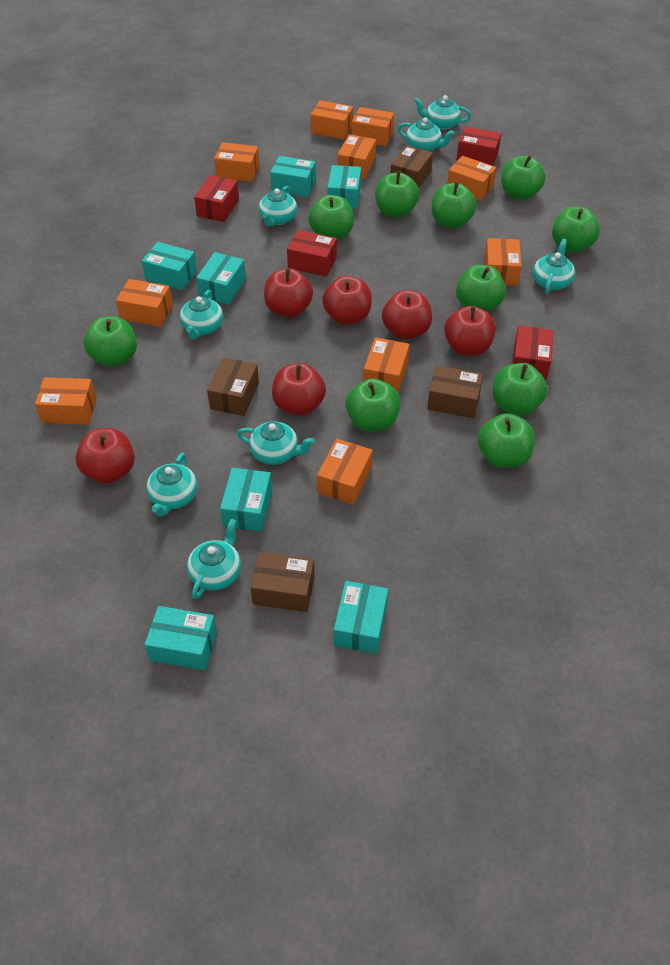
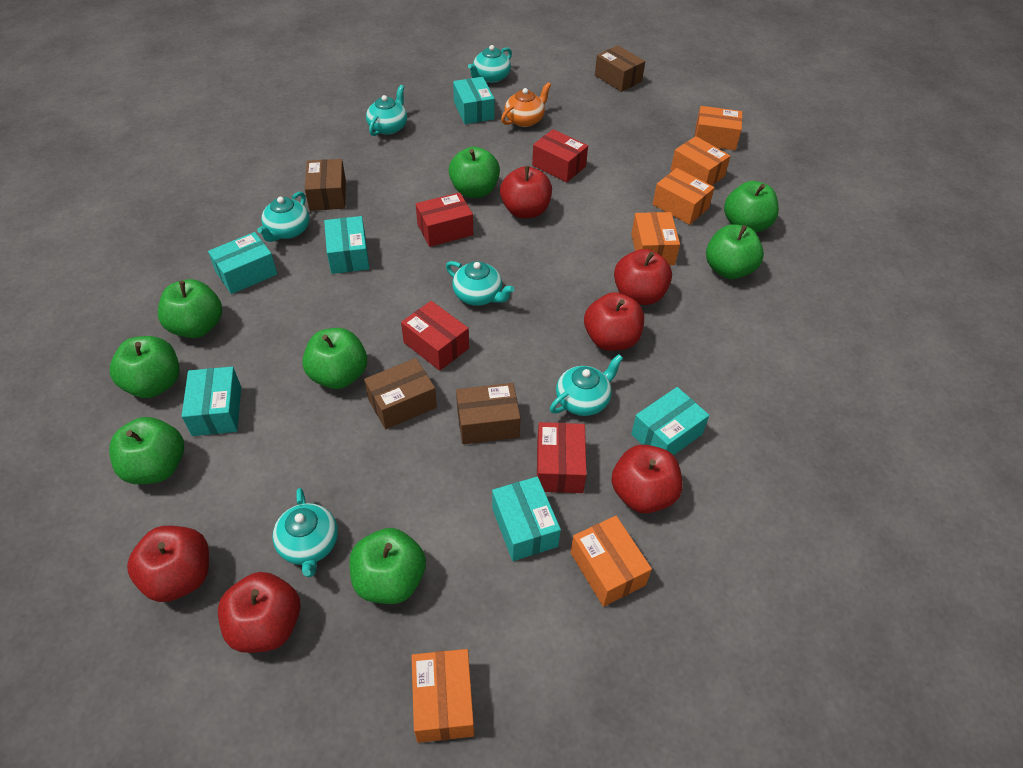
green apple: 10 -> 8
orange box: 10 -> 6
orange teapot: 0 -> 1
turquoise box: 7 -> 6
turquoise teapot: 8 -> 6

